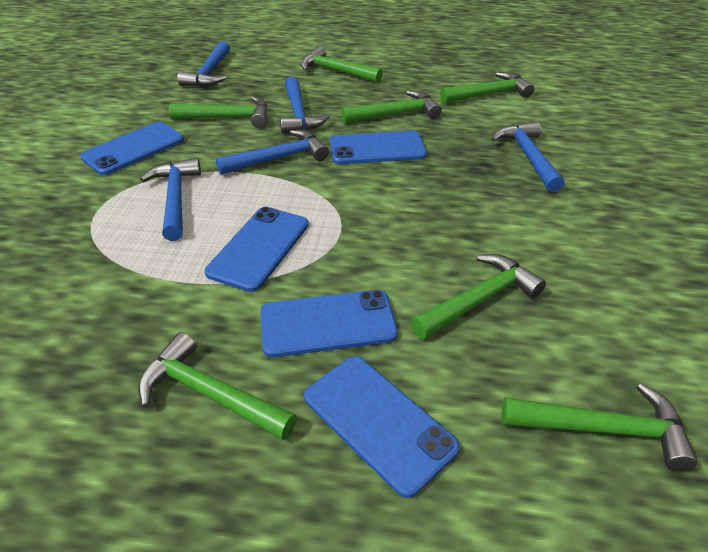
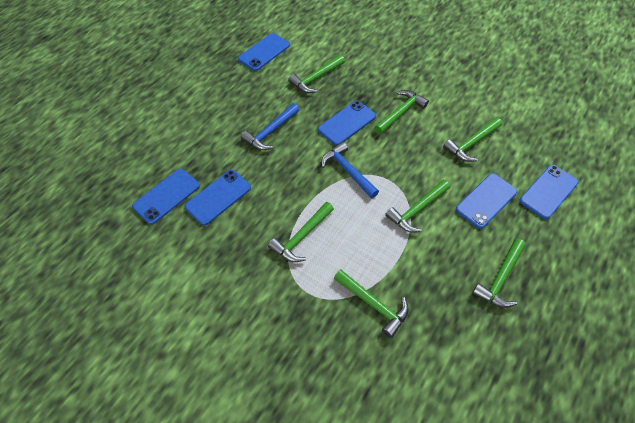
blue hammer: 5 -> 2
blue phone: 5 -> 6

